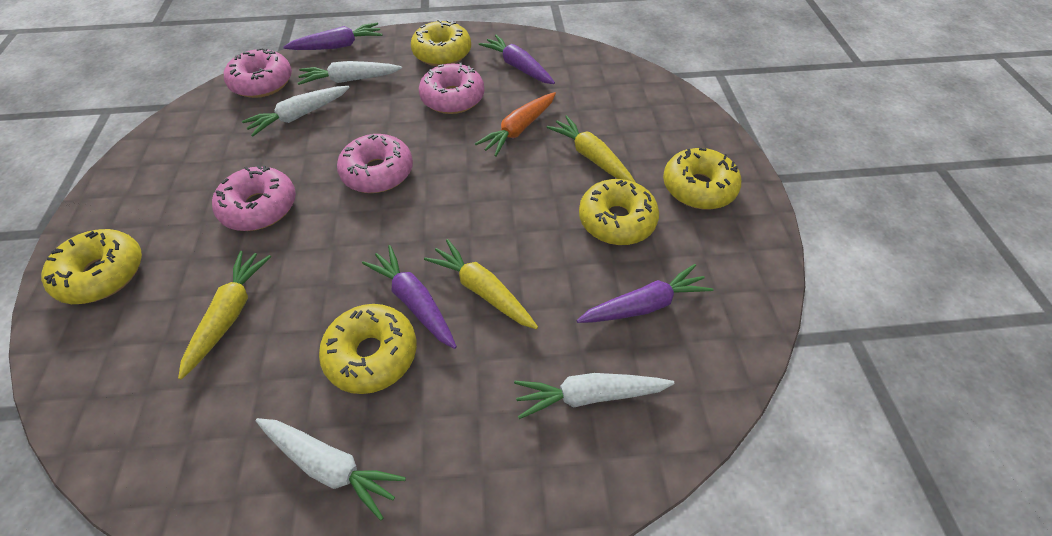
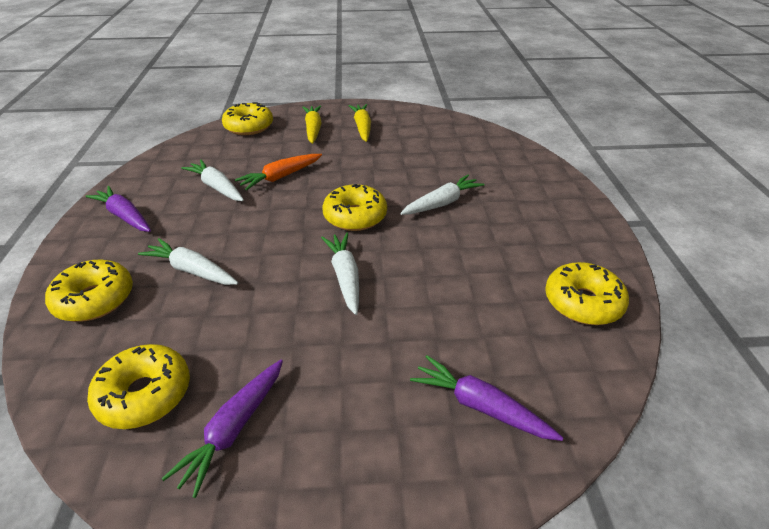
pink donut: 4 -> 0
purple carrot: 4 -> 3
yellow carrot: 3 -> 2

